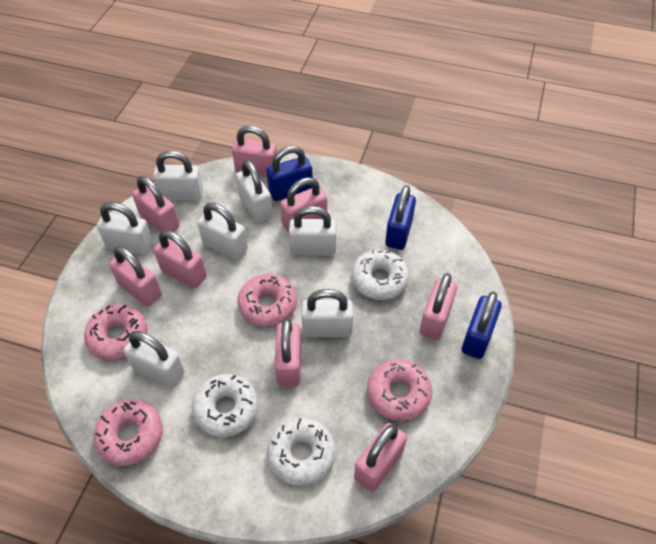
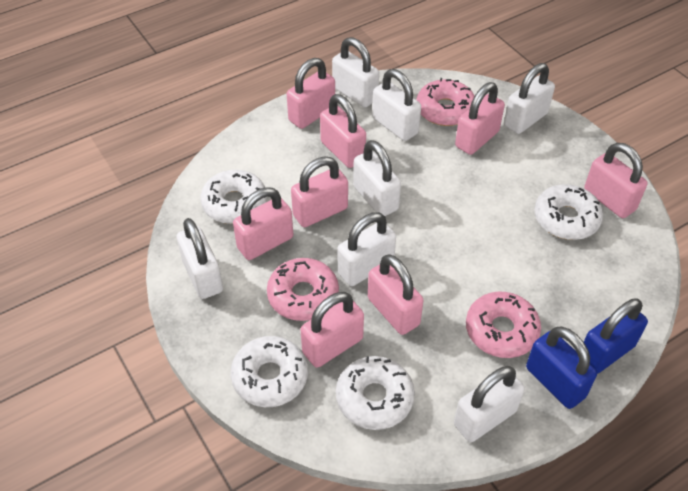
blue padlock: 3 -> 2
pink donut: 4 -> 3
white donut: 3 -> 4

